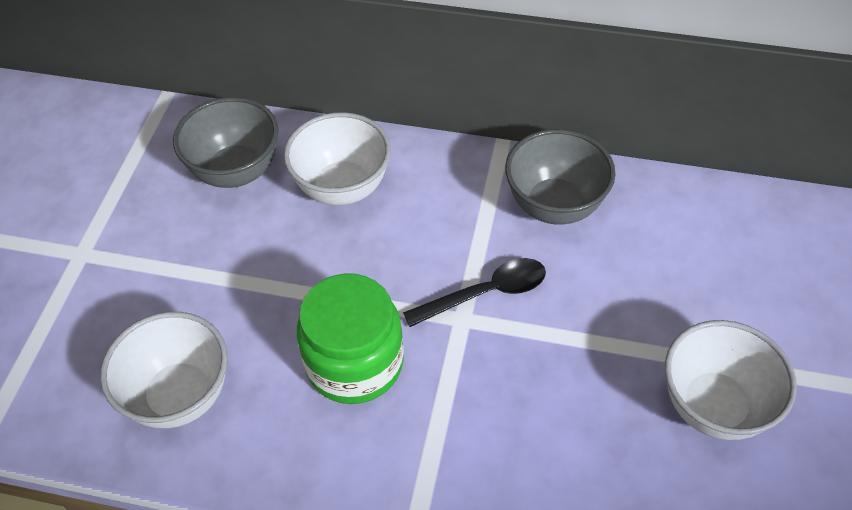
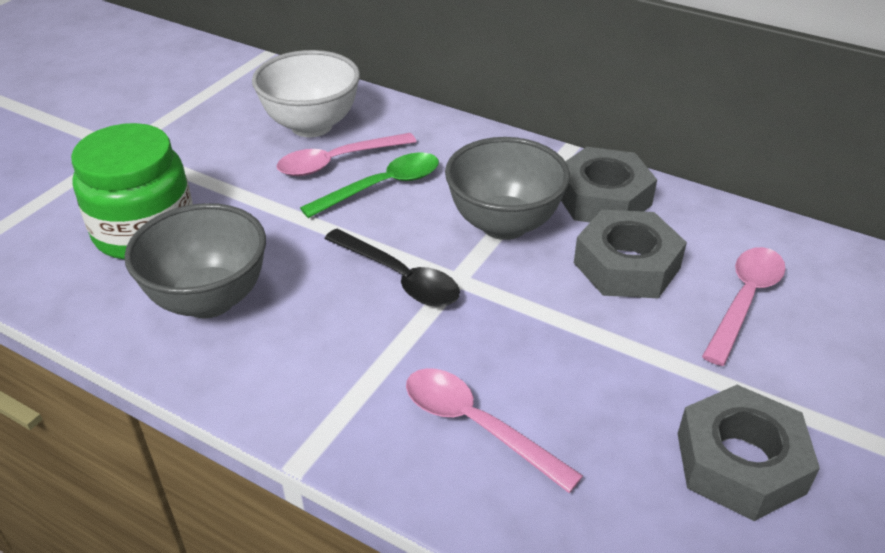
green spoon: 0 -> 1
grey nut: 0 -> 3
pink spoon: 0 -> 3
white bowl: 3 -> 1

